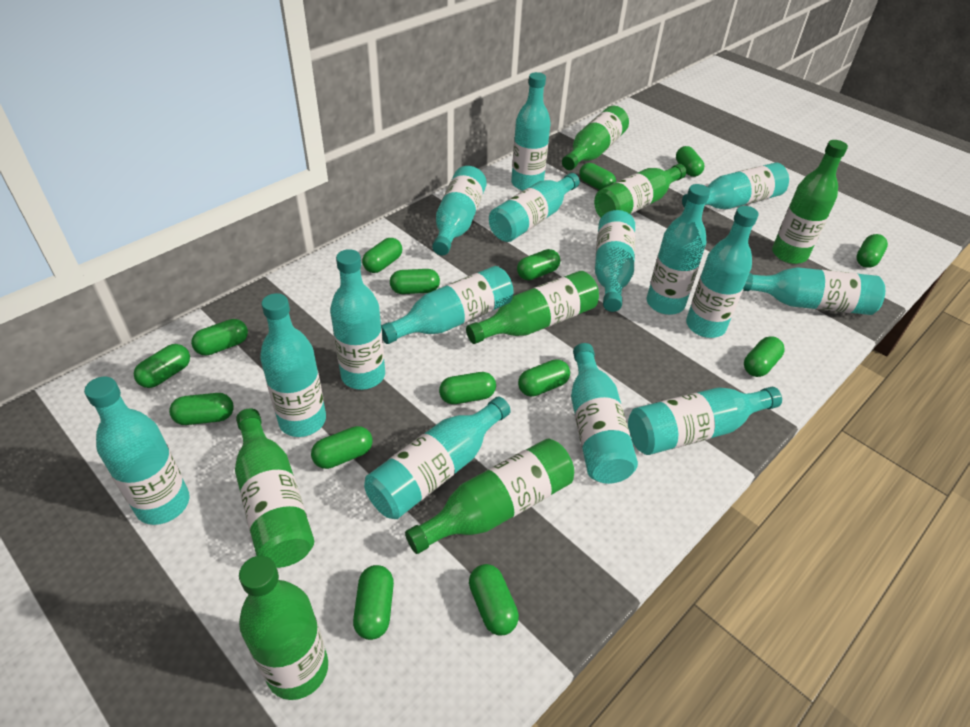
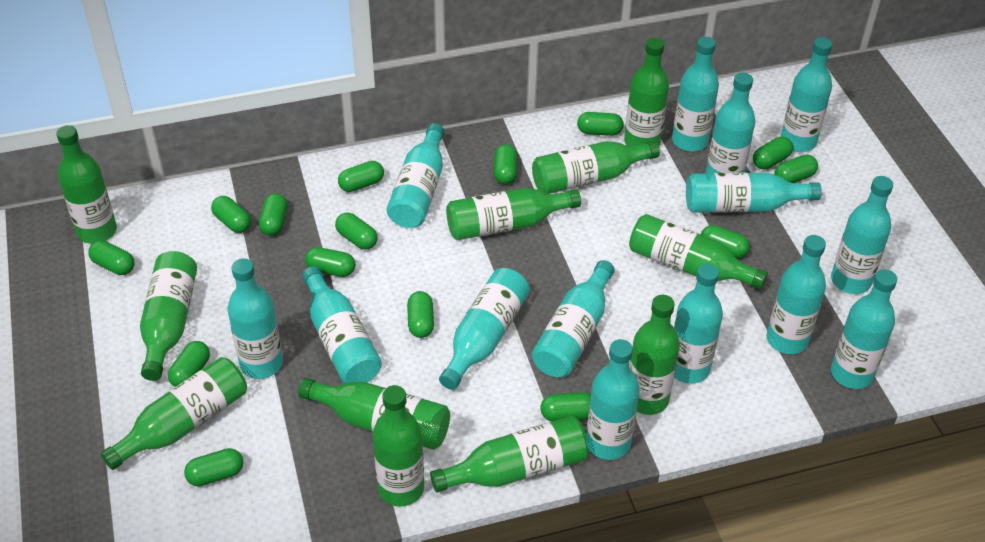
green bottle: 7 -> 11
turquoise bottle: 15 -> 14

